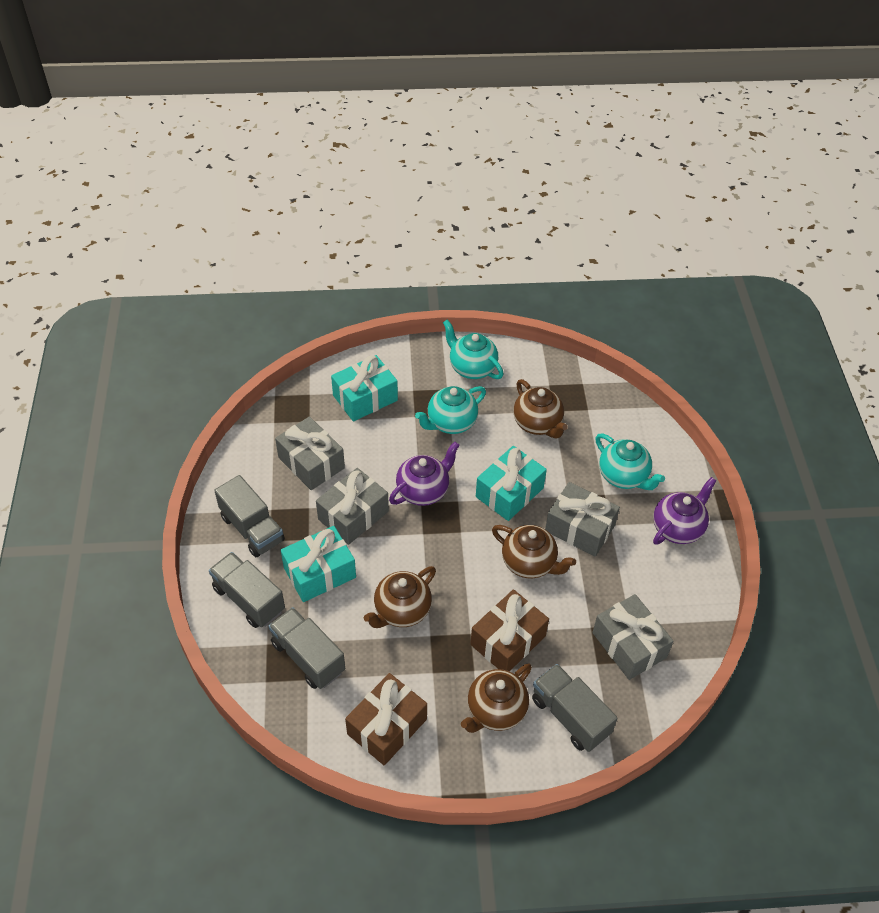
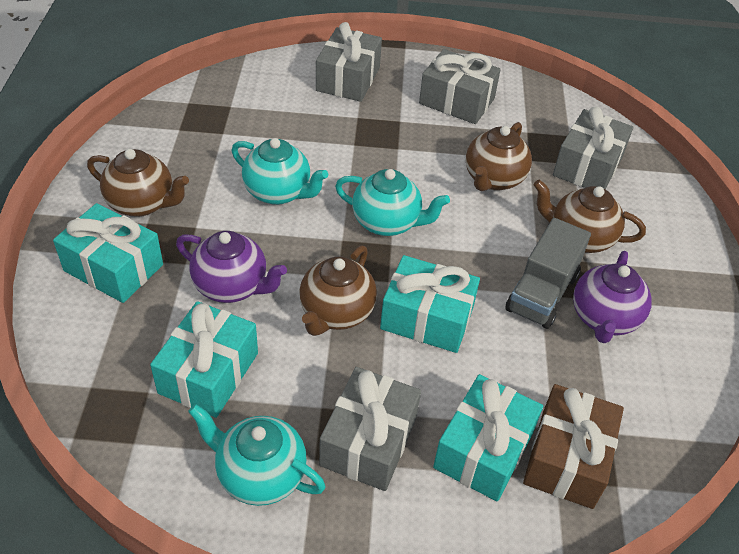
brown gift: 2 -> 1
grey truck: 4 -> 1
turquoise gift: 3 -> 4

